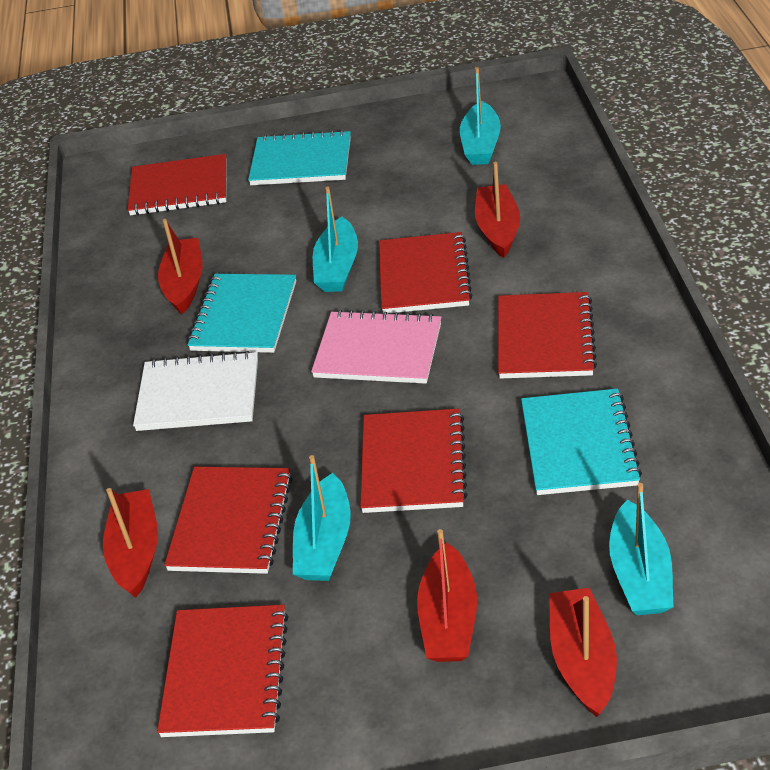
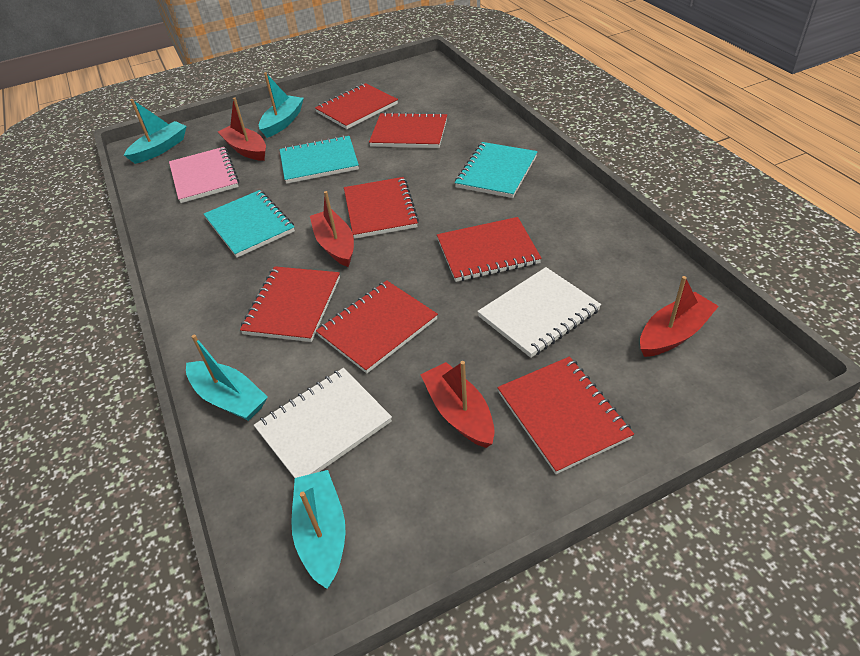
red boat: 5 -> 4
red notebook: 6 -> 7
white notebook: 1 -> 2

